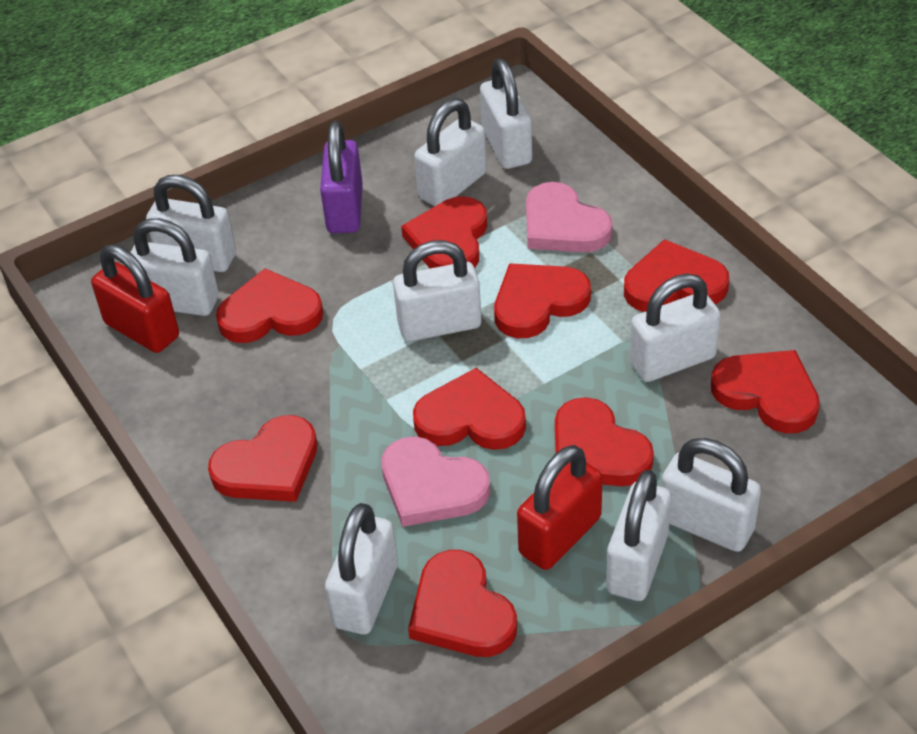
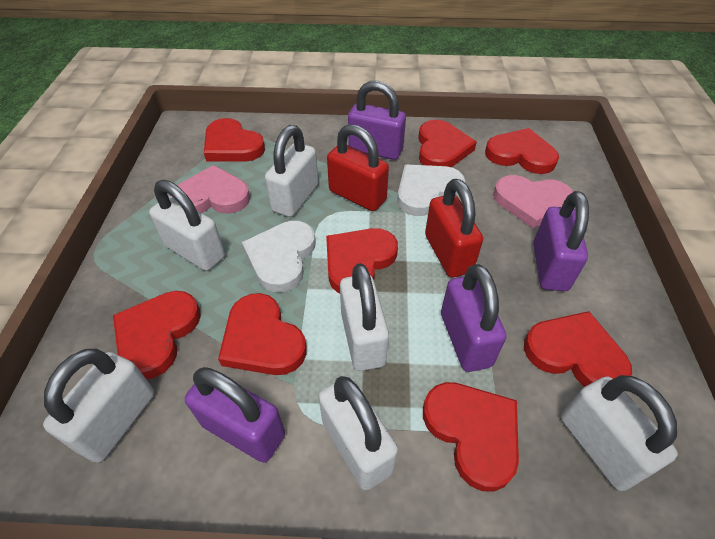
purple padlock: 1 -> 4
red heart: 9 -> 8
white heart: 0 -> 2
white padlock: 9 -> 6

